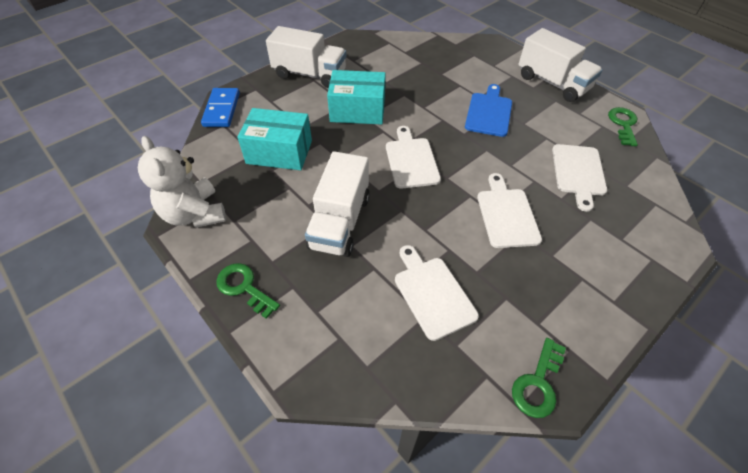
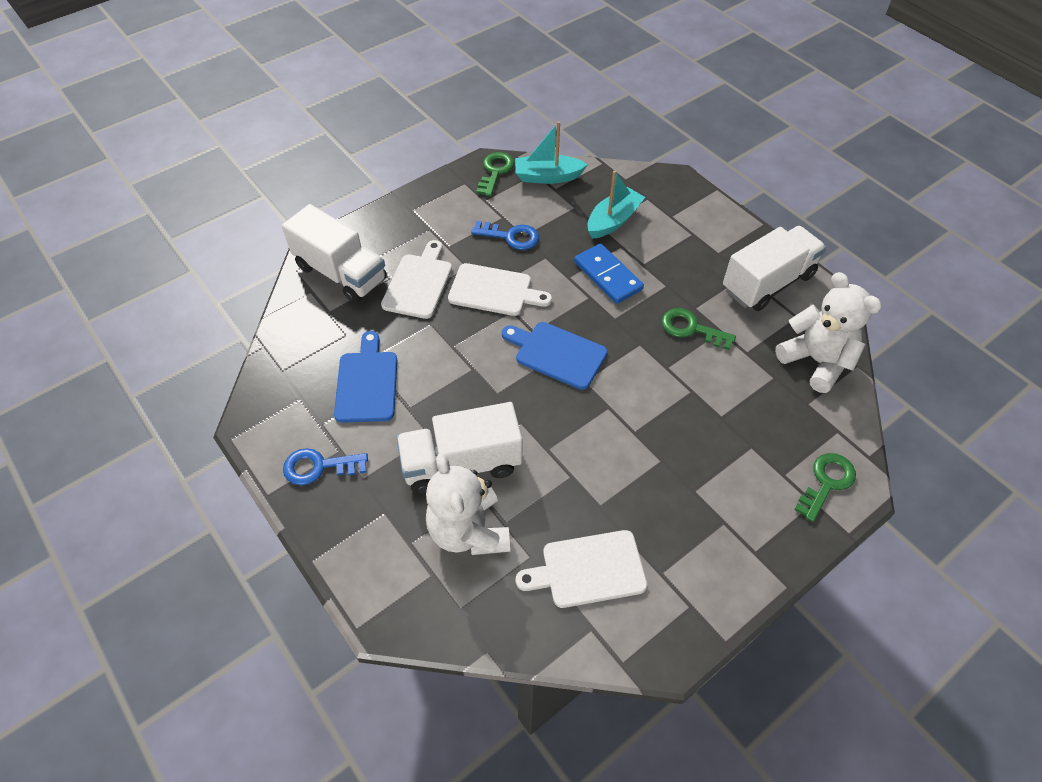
blue cutting board: 1 -> 2
blue key: 0 -> 2
turquoise boat: 0 -> 2
turquoise box: 2 -> 0
white cutting board: 4 -> 3
white teddy bear: 1 -> 2

